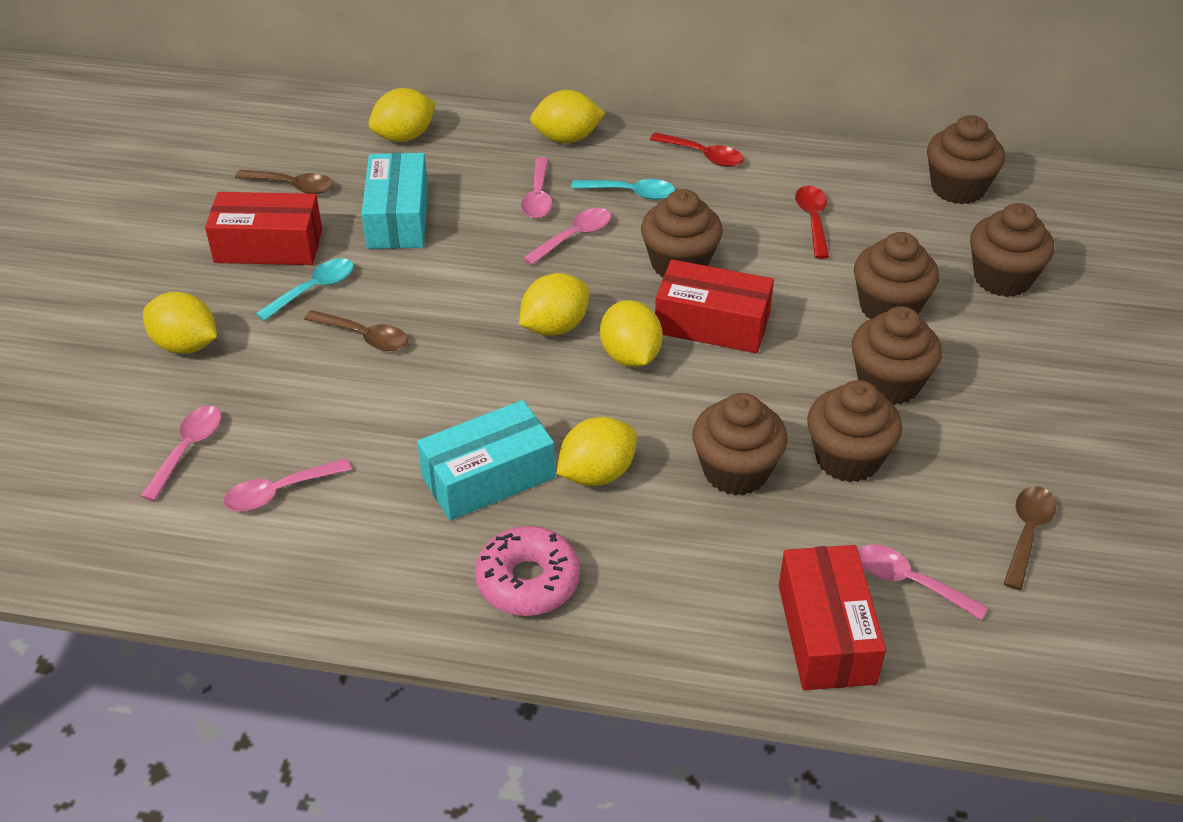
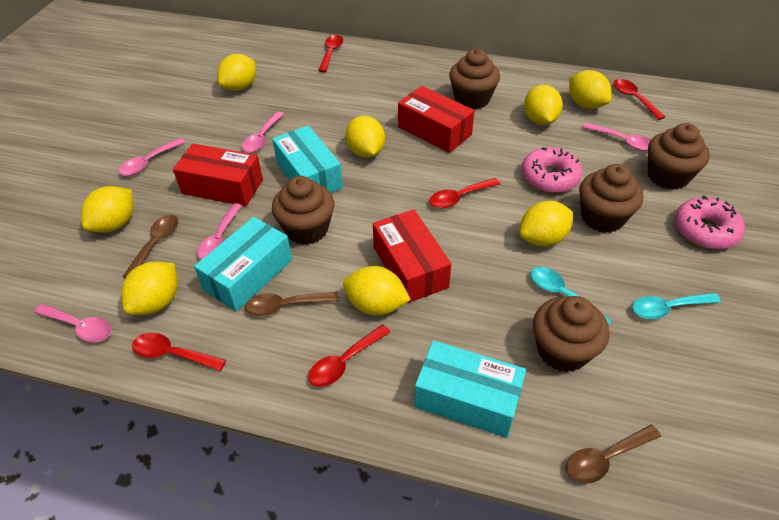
brown cupcake: 7 -> 5
pink donut: 1 -> 2
red spoon: 2 -> 5
turquoise box: 2 -> 3
yellow lemon: 6 -> 8

